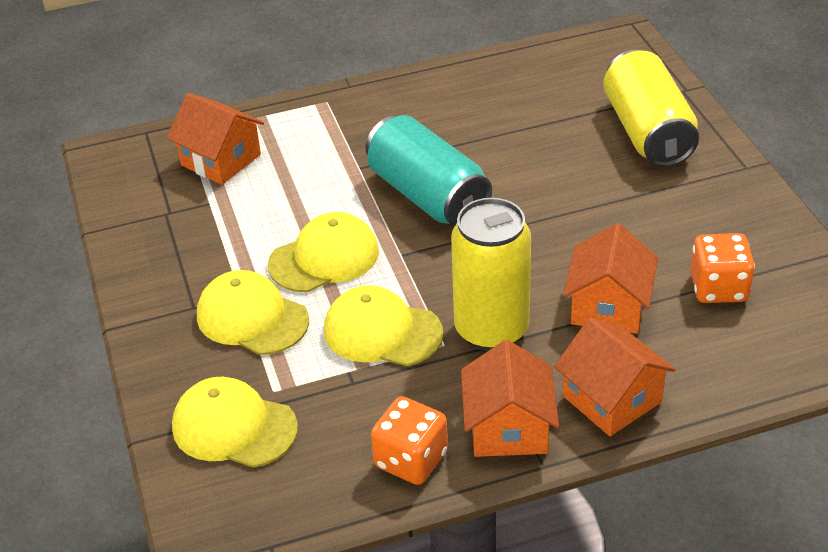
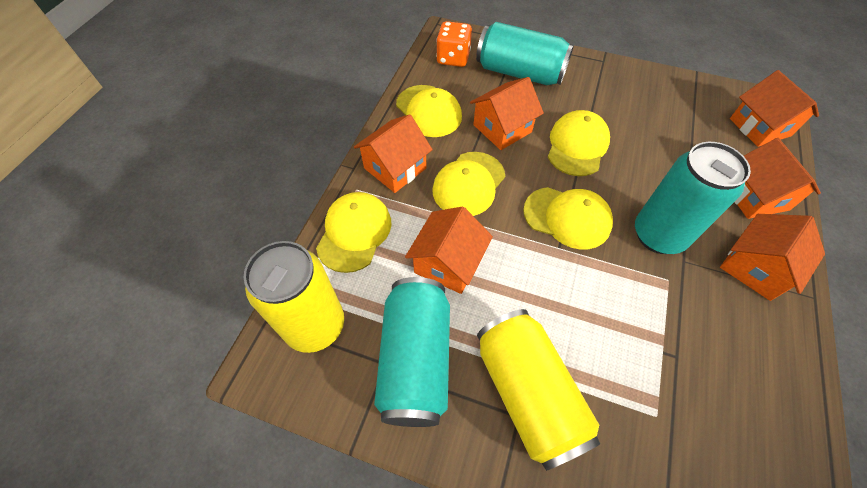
orange dice: 2 -> 1
orange house: 4 -> 6
turquoise can: 1 -> 3
yellow cap: 4 -> 5

